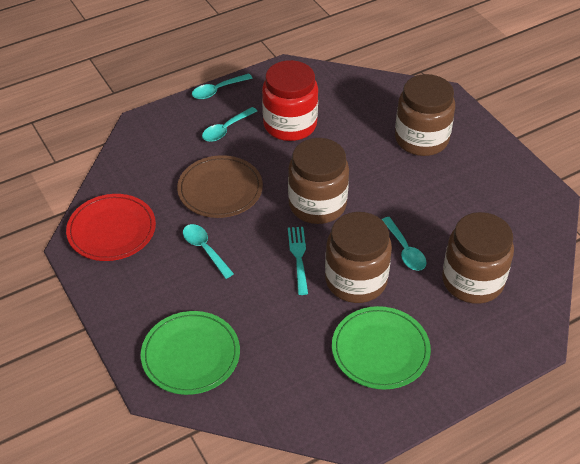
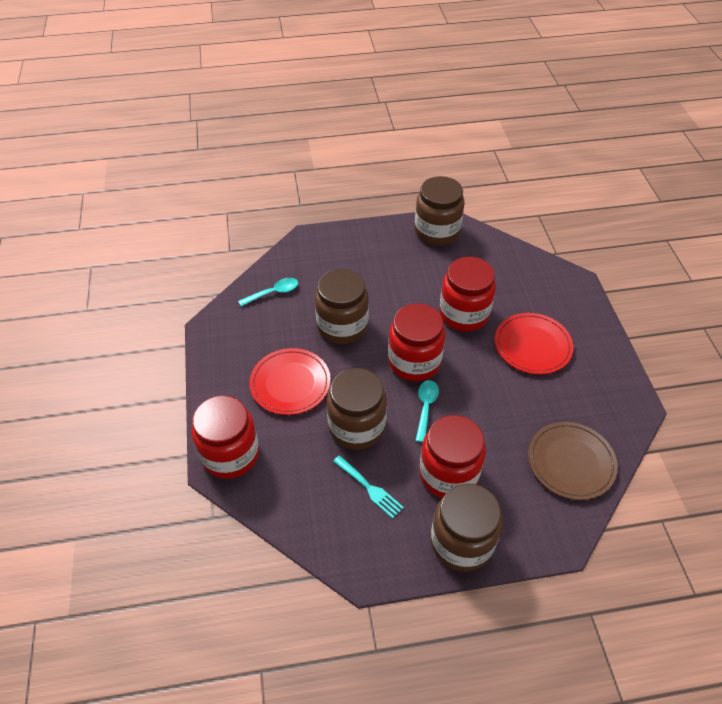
green plate: 2 -> 0
red jar: 1 -> 4
red plate: 1 -> 2
turquoise spoon: 4 -> 2

